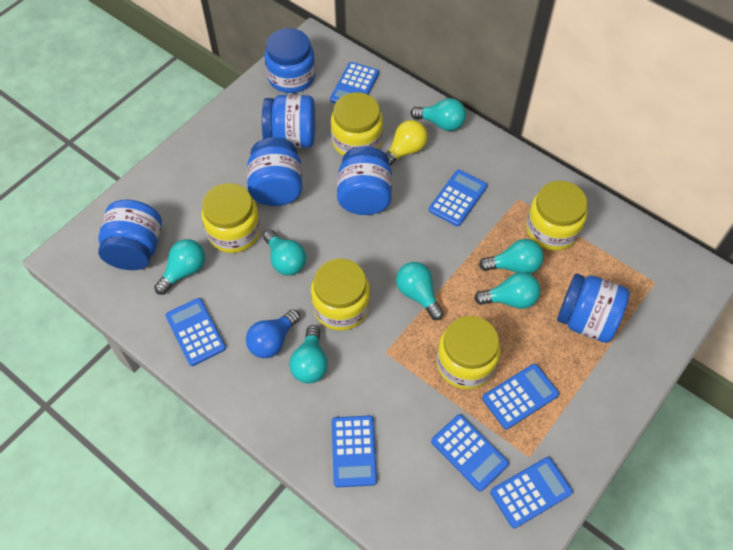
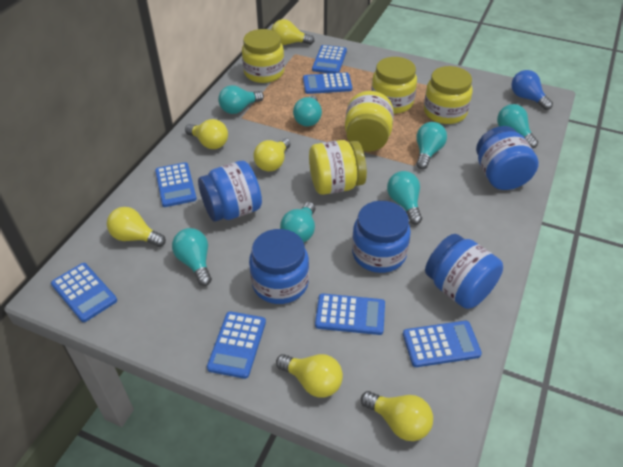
blue jar: 6 -> 5
yellow light bulb: 1 -> 6

